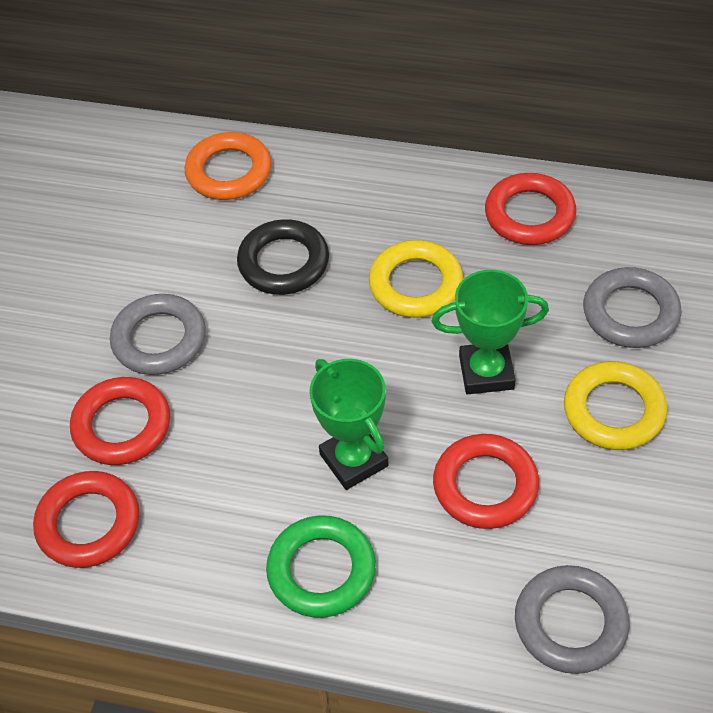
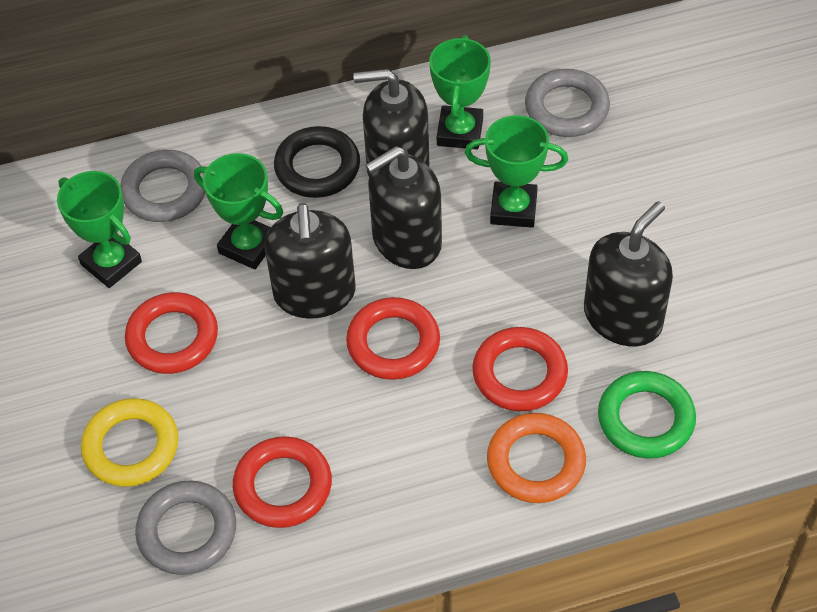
black soap dispenser: 0 -> 4
green trophy: 2 -> 4
yellow ring: 2 -> 1

